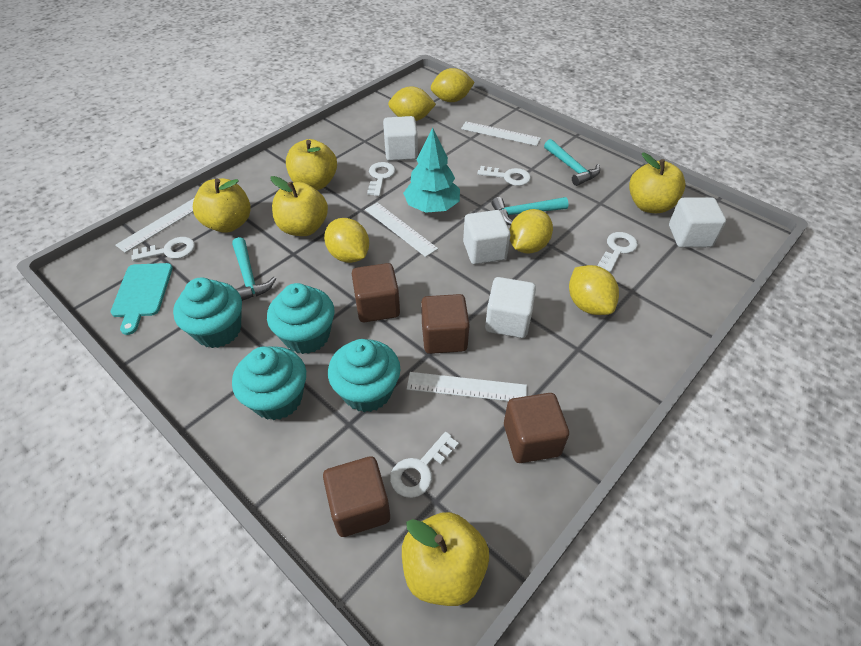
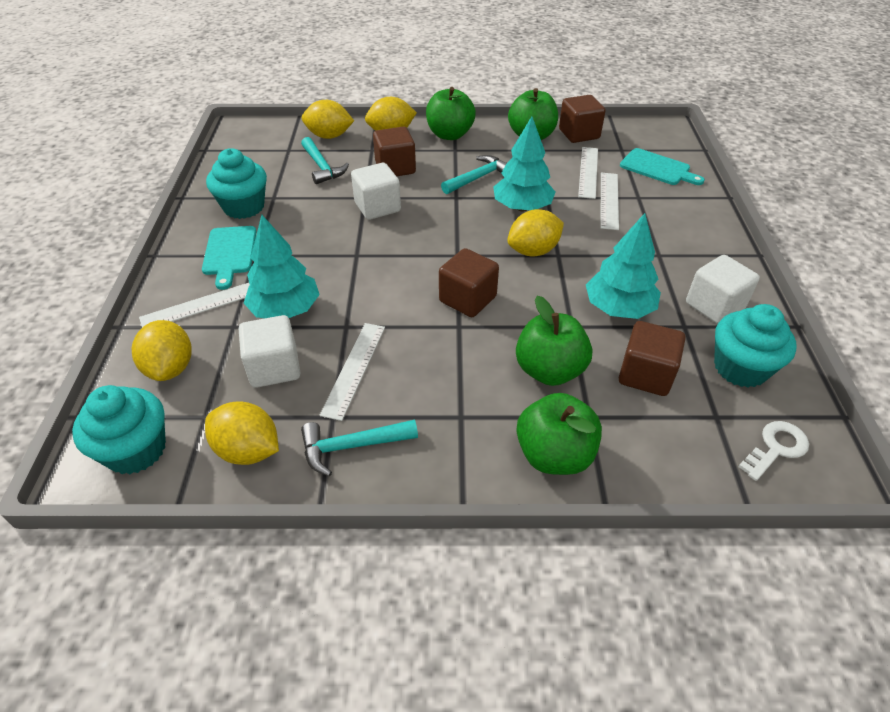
green apple: 0 -> 4
turquoise cupcake: 4 -> 3
turquoise cutting board: 1 -> 2
turquoise tree: 1 -> 3
white cube: 4 -> 3
white key: 5 -> 1
yellow apple: 5 -> 0

